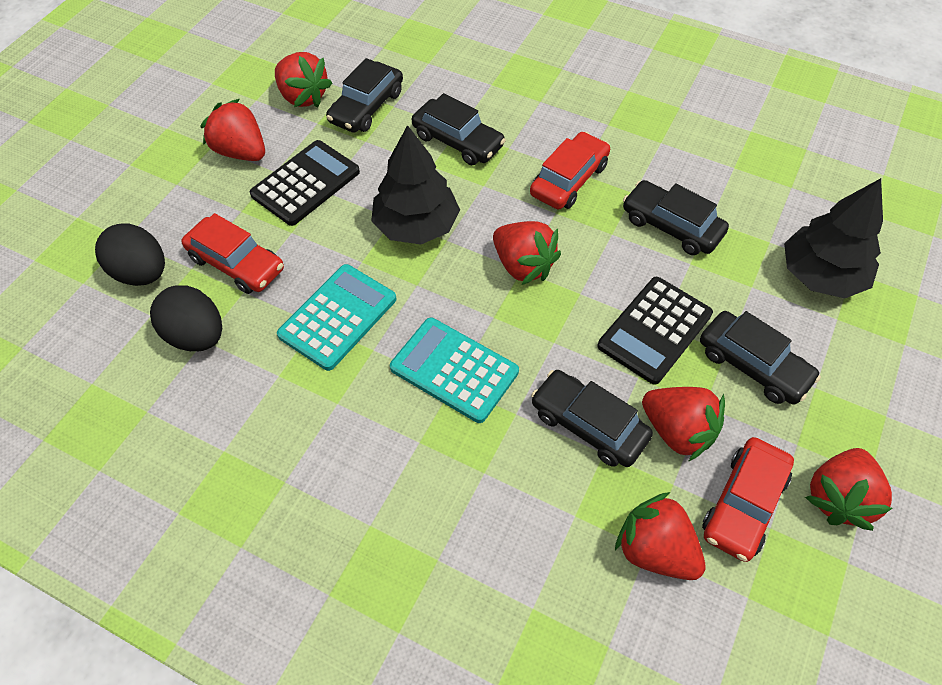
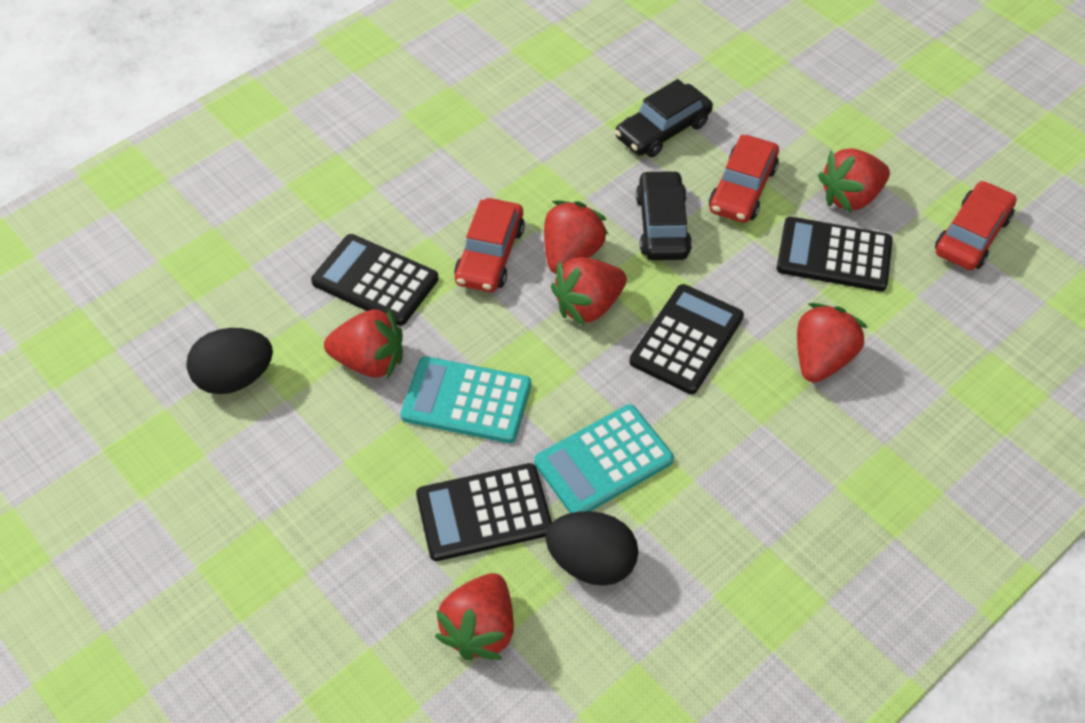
black calculator: 2 -> 4
black car: 5 -> 2
black tree: 2 -> 0

